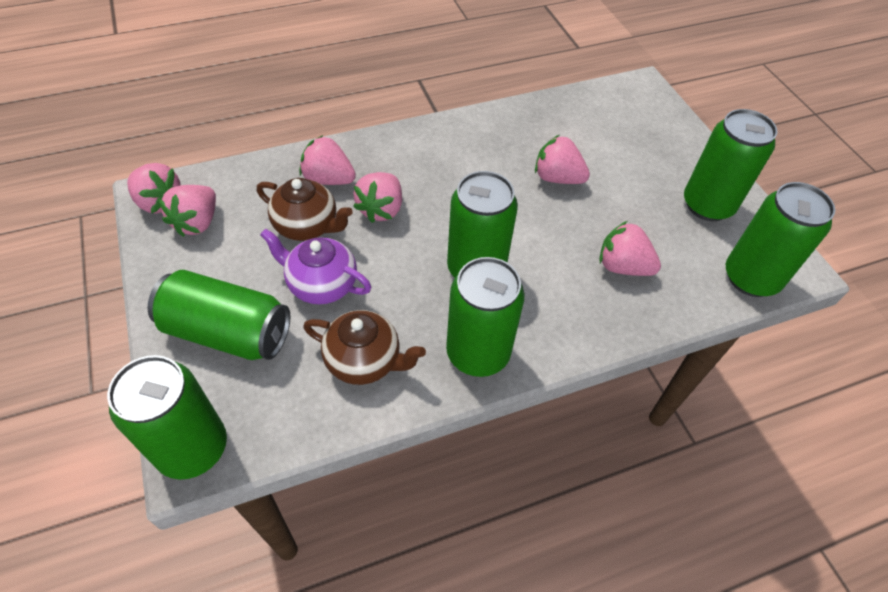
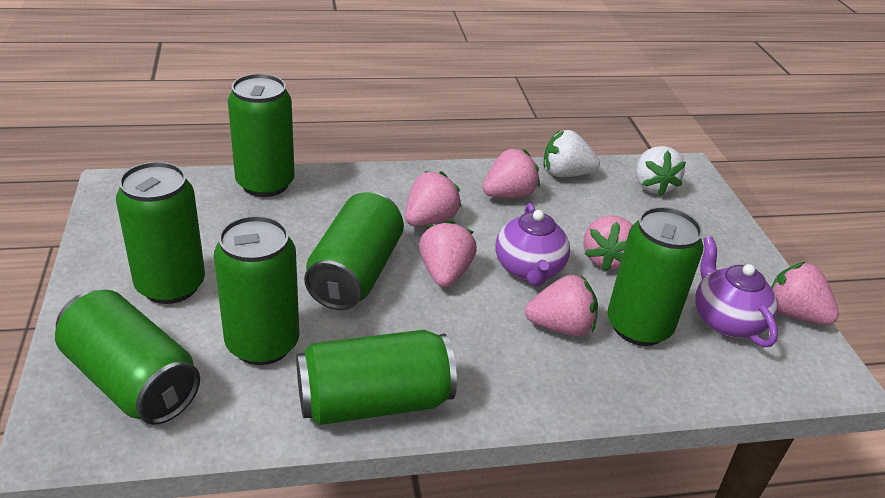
brown teapot: 2 -> 0
green can: 6 -> 7
purple teapot: 1 -> 2
white strawberry: 0 -> 2

